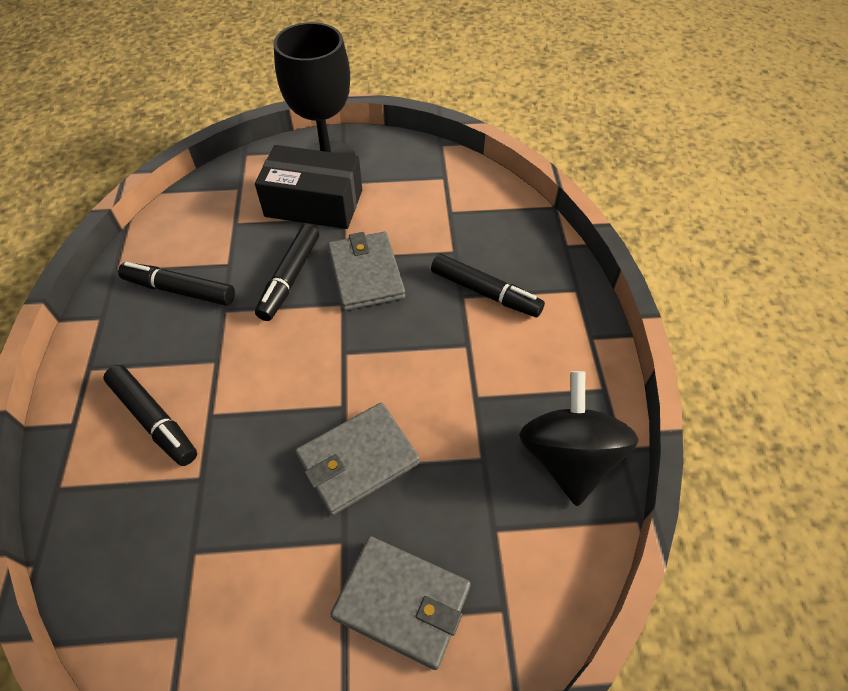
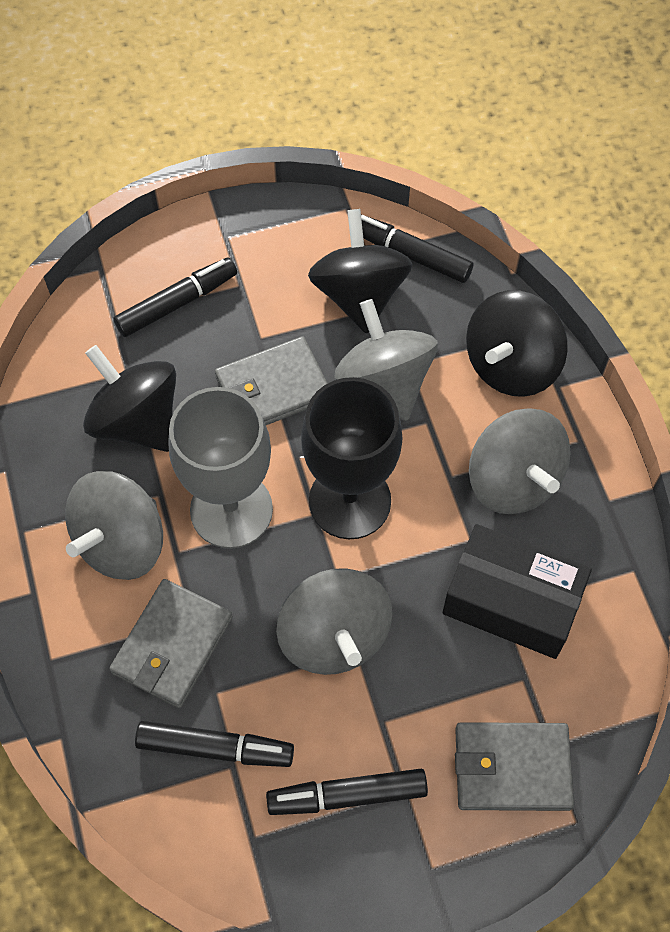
black spinning top: 1 -> 3
grey goblet: 0 -> 1
grey spinning top: 0 -> 4

